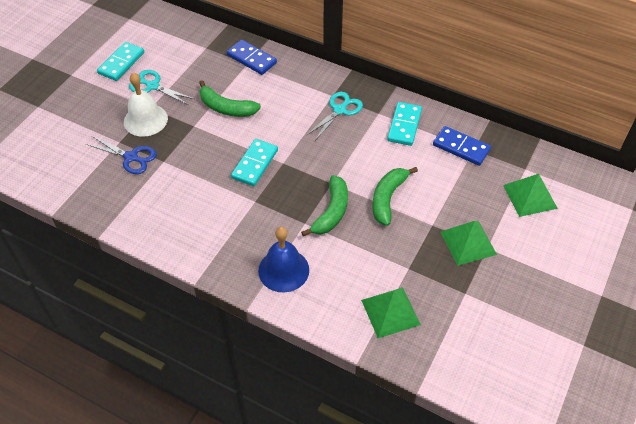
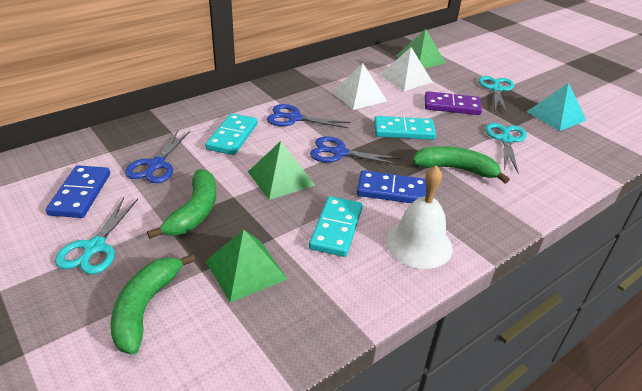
blue bell: 1 -> 0
blue scissors: 1 -> 3
purple domino: 0 -> 1
turquoise pyramid: 0 -> 1
turquoise scissors: 2 -> 3
white pyramid: 0 -> 2

